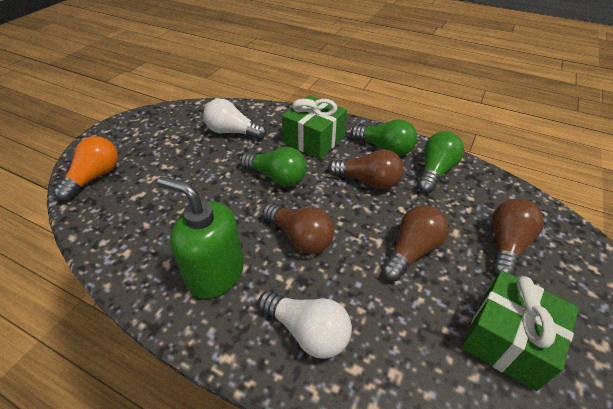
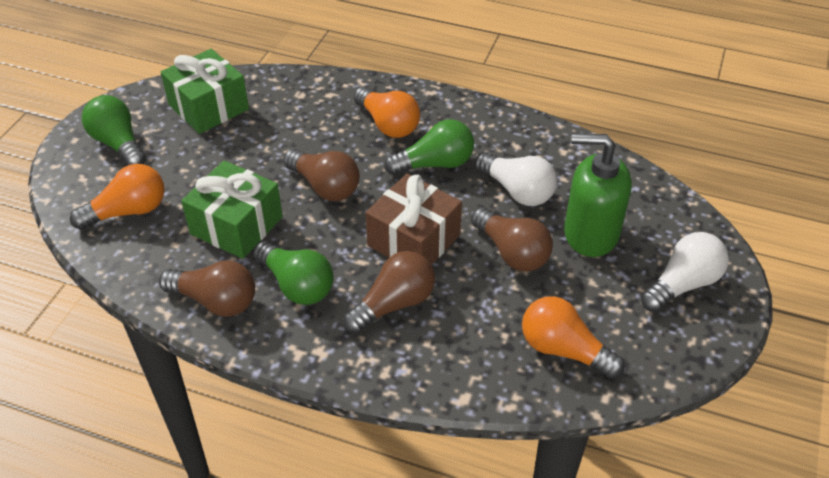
brown gift: 0 -> 1
orange light bulb: 1 -> 3

